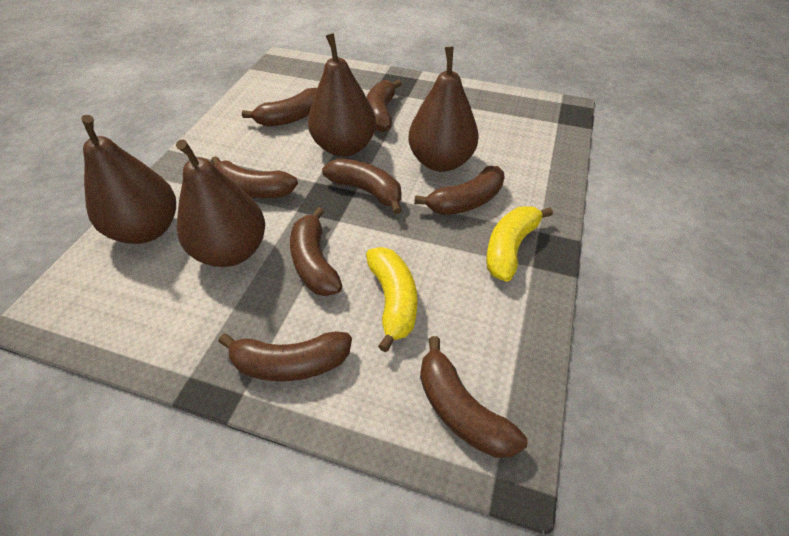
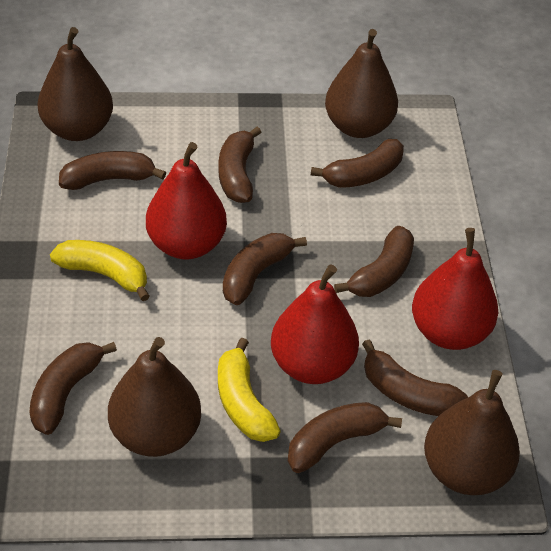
red pear: 0 -> 3

